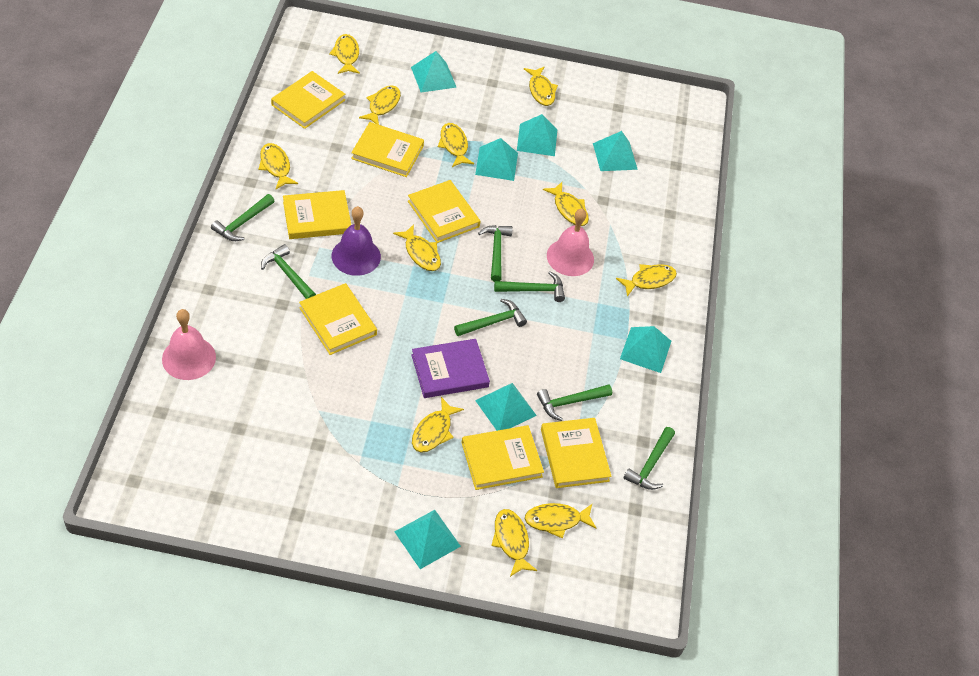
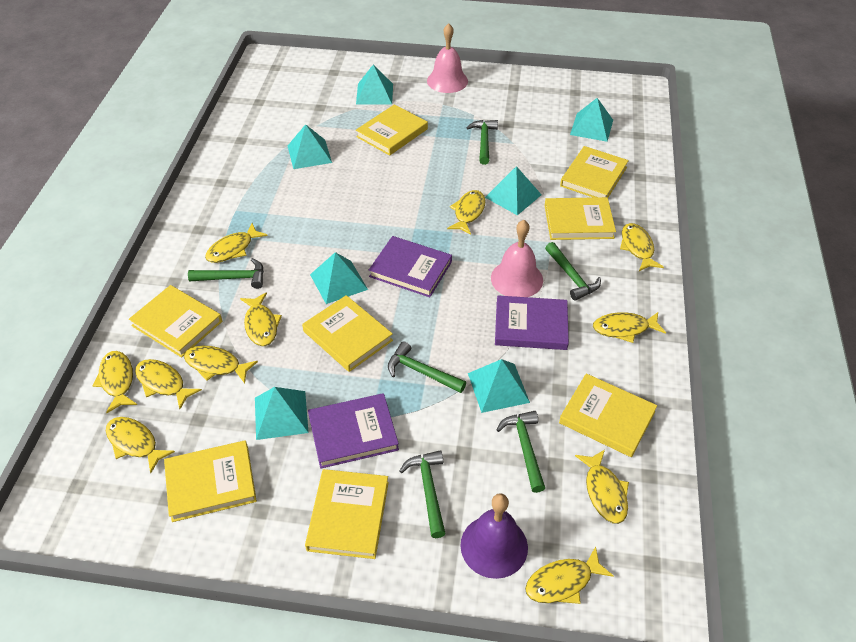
green hammer: 7 -> 6
purple book: 1 -> 3
yellow book: 7 -> 8

